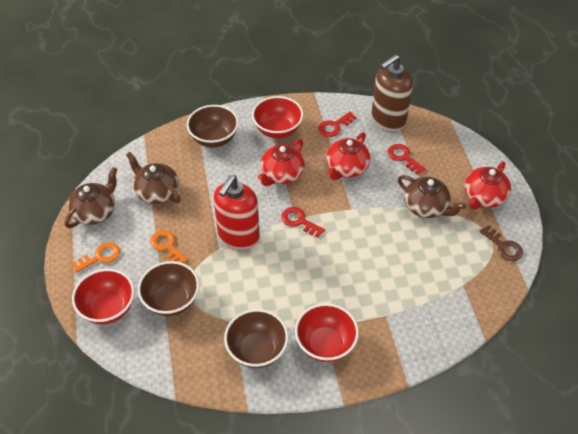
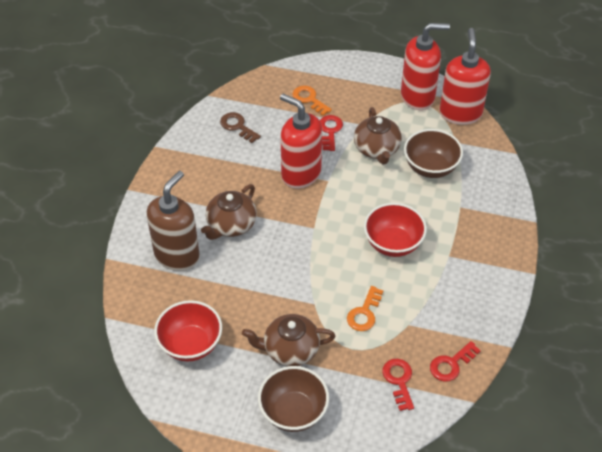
brown bowl: 3 -> 2
red bowl: 3 -> 2
red soap dispenser: 1 -> 3
red teapot: 3 -> 0

